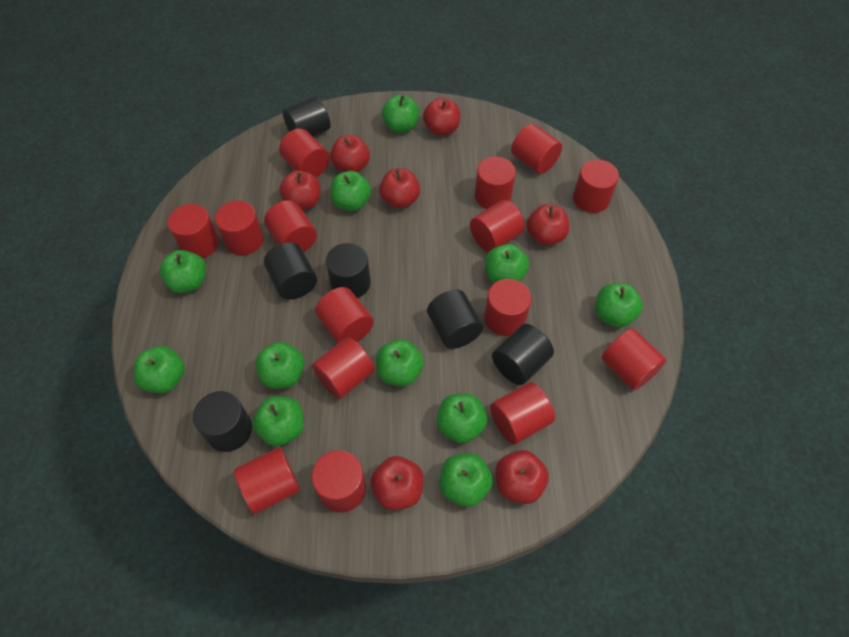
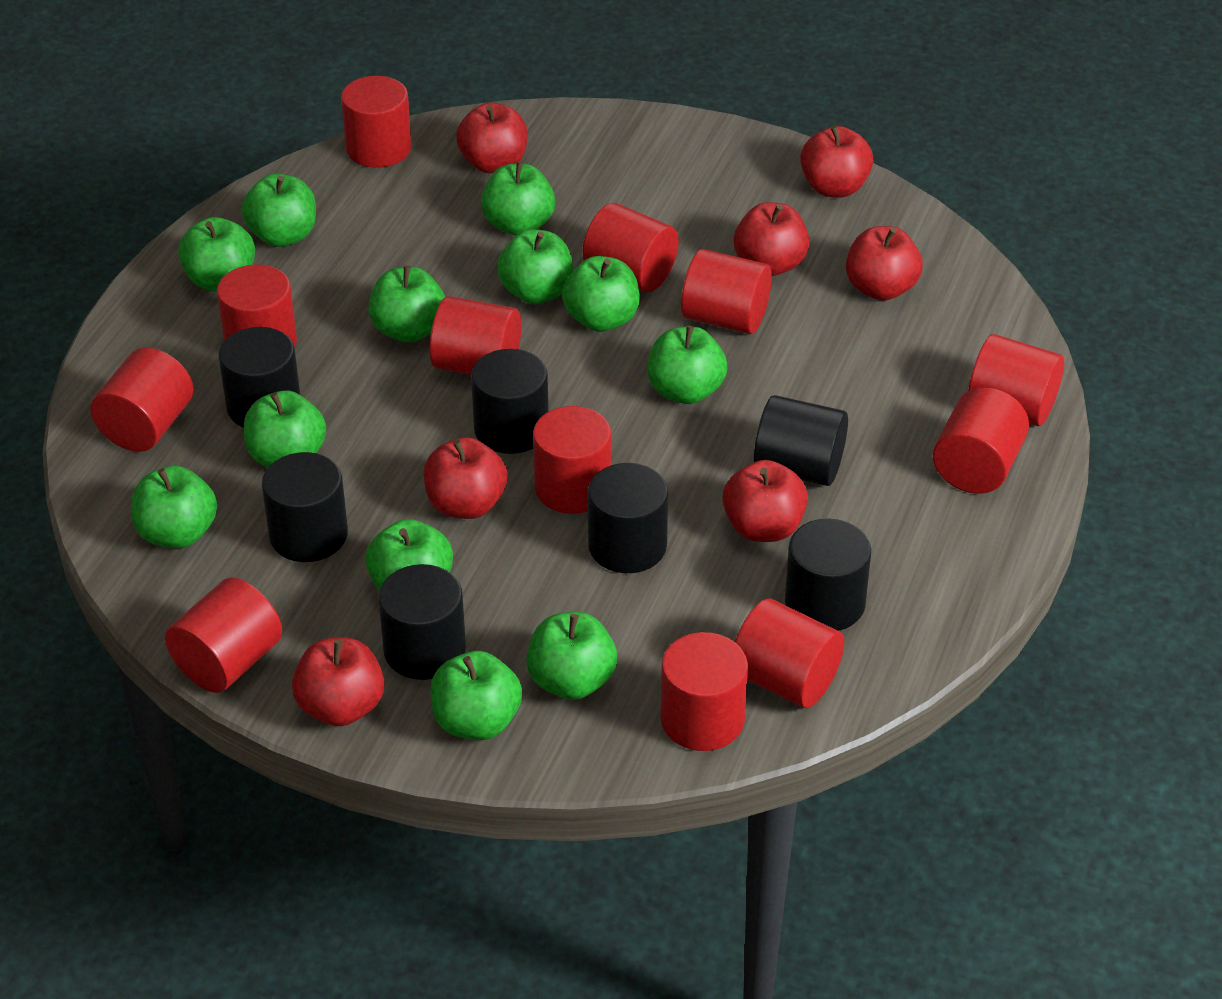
black cylinder: 6 -> 7
green apple: 11 -> 12
red cylinder: 15 -> 12

